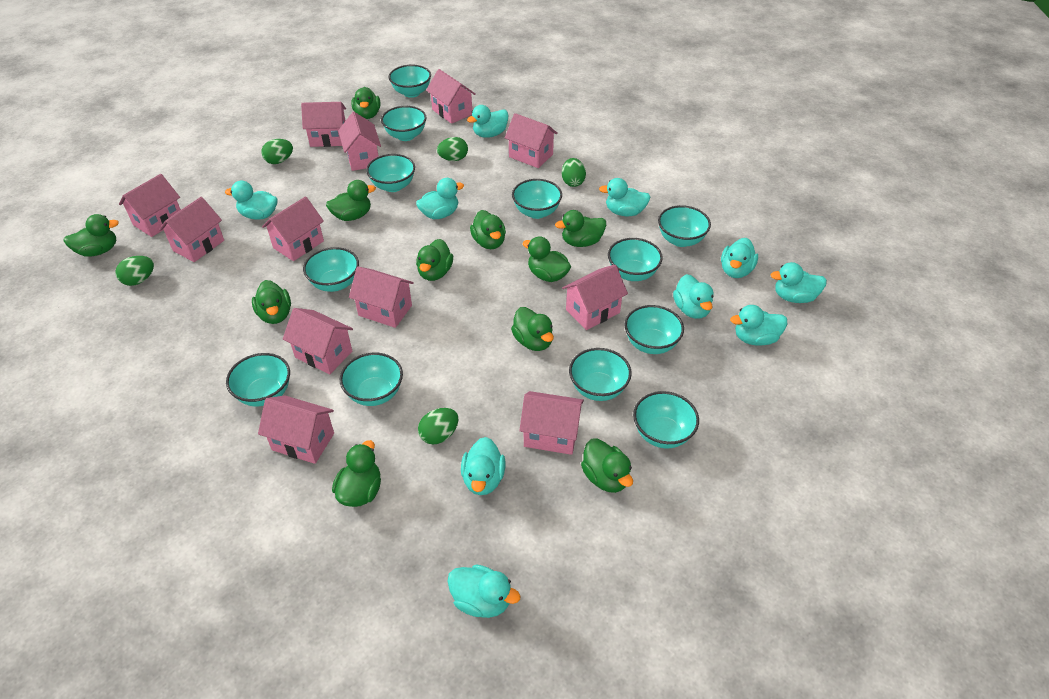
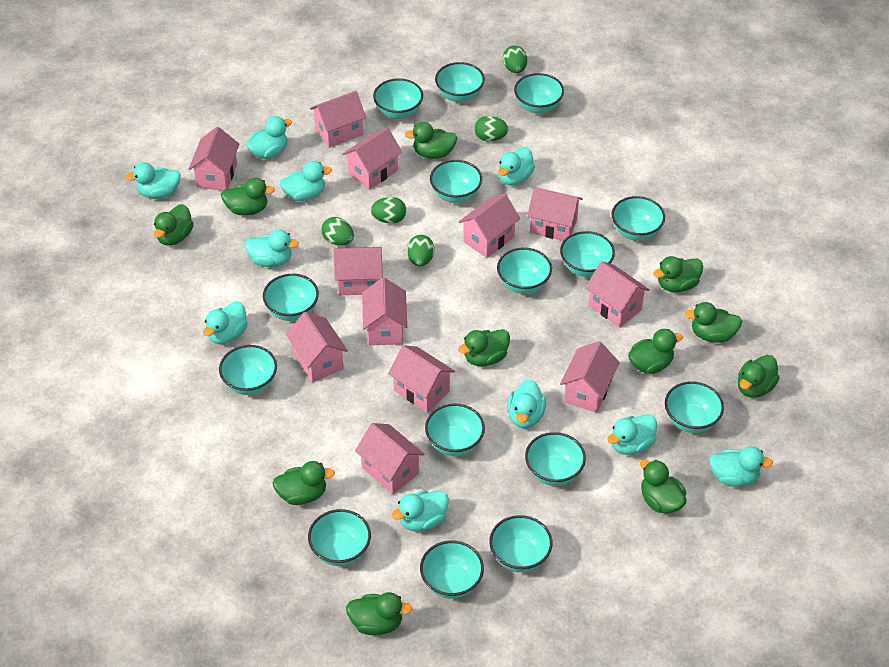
turquoise bowl: 12 -> 15

